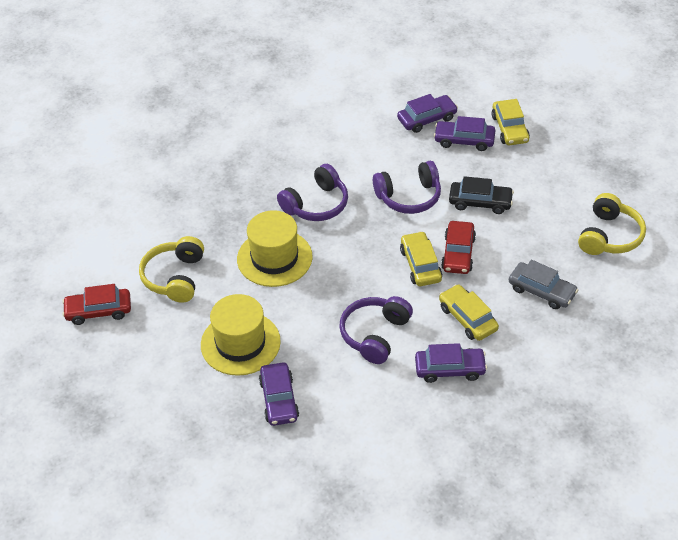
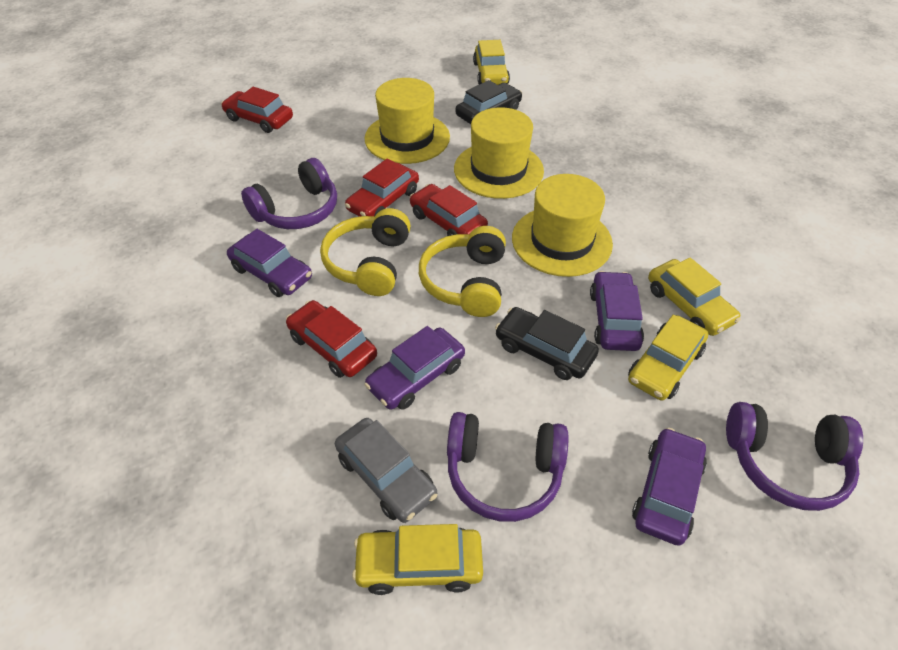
black car: 1 -> 2
red car: 2 -> 4
yellow car: 3 -> 4
yellow hat: 2 -> 3

